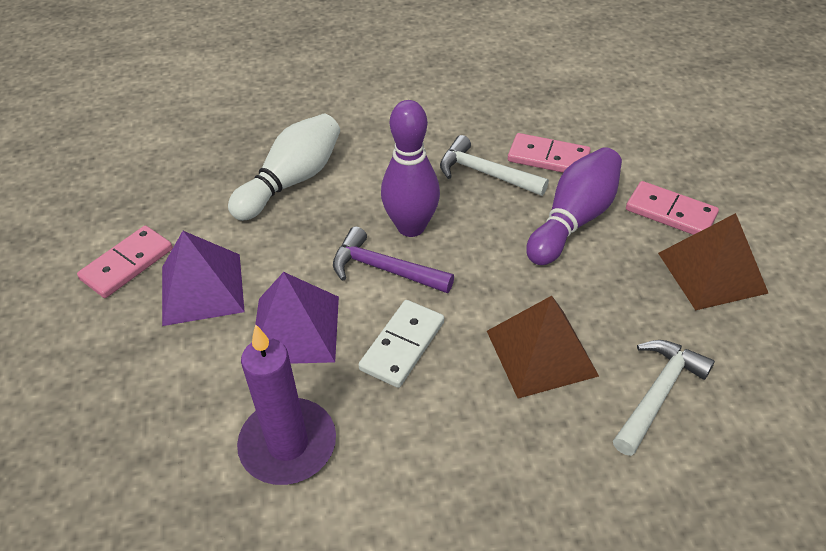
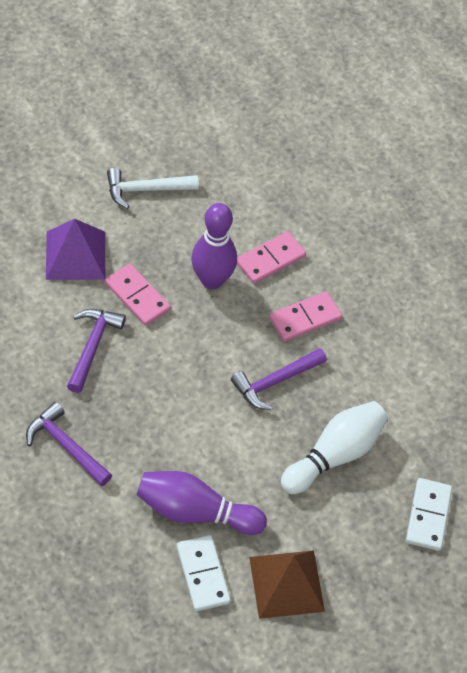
brown pyramid: 2 -> 1
purple candle: 1 -> 0
purple hammer: 1 -> 3
purple pyramid: 2 -> 1
white domino: 1 -> 2
white hammer: 2 -> 1

